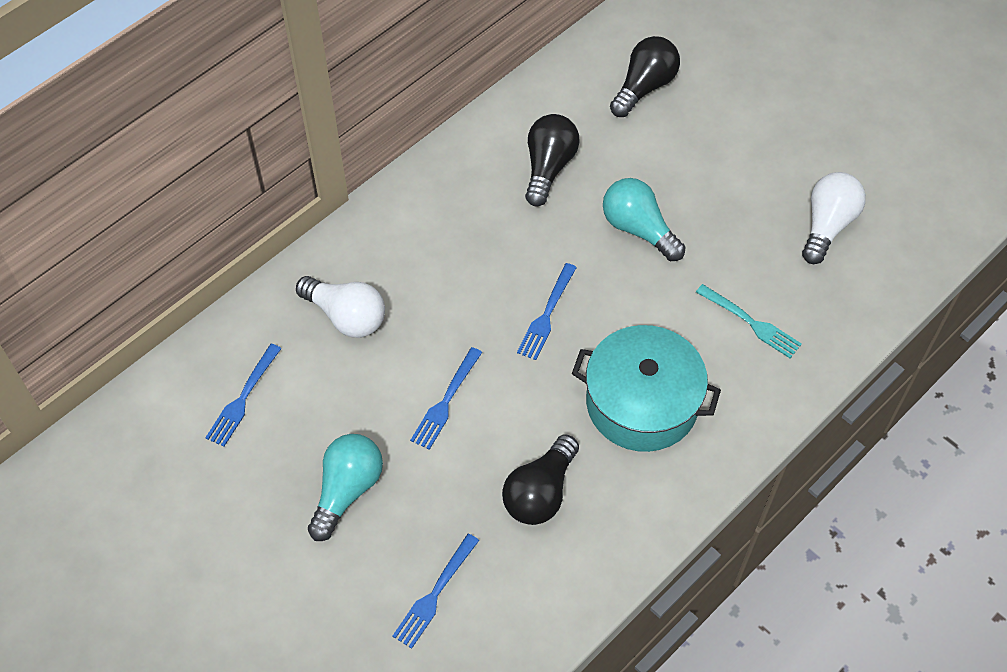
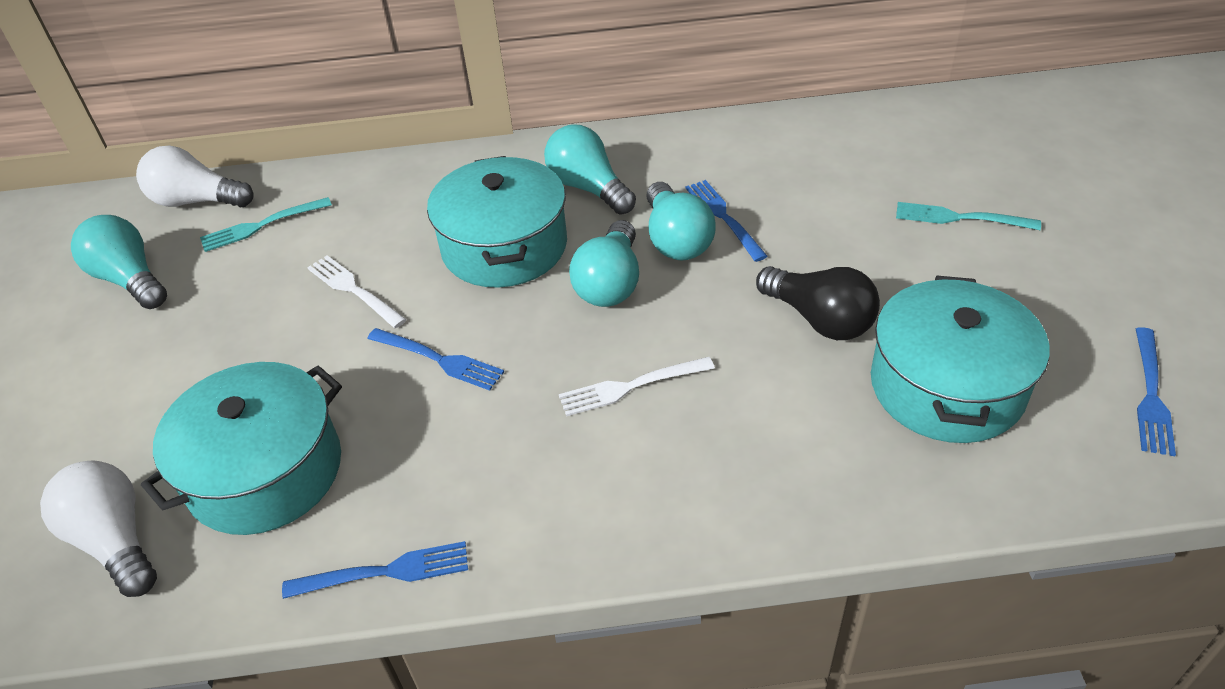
black light bulb: 3 -> 1
turquoise fork: 1 -> 2
turquoise light bulb: 2 -> 4
turquoise pot: 1 -> 3
white fork: 0 -> 2

